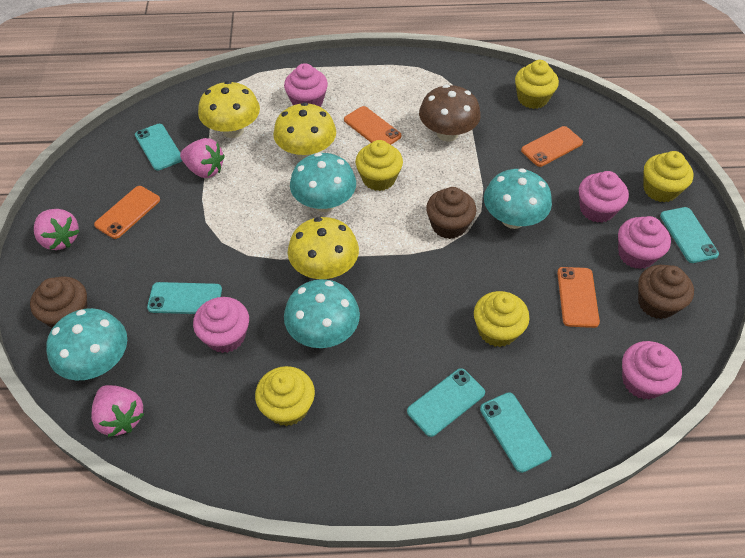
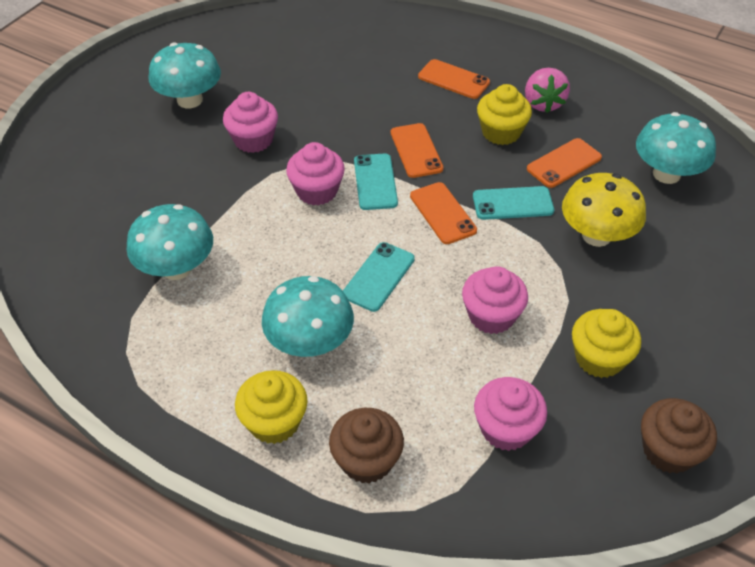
brown cupcake: 3 -> 2
brown mushroom: 1 -> 0
pink cupcake: 5 -> 4
pink strawberry: 3 -> 1
turquoise phone: 5 -> 3
yellow cupcake: 5 -> 3
yellow mushroom: 3 -> 1

